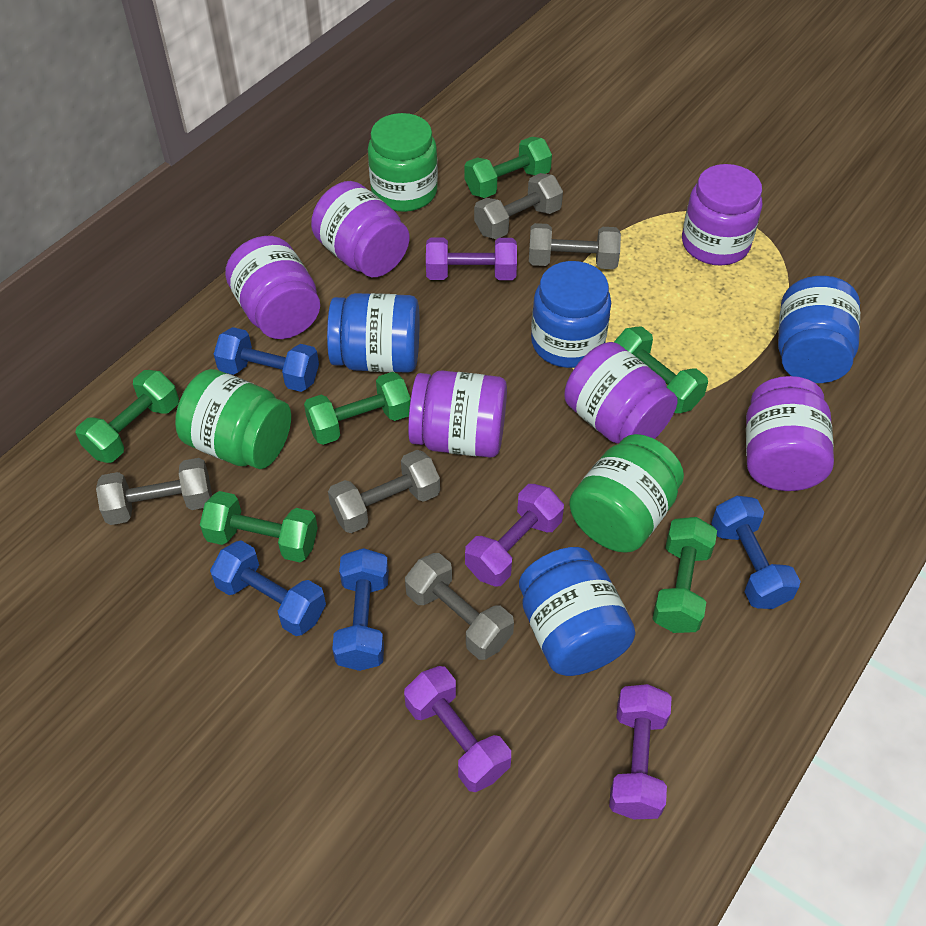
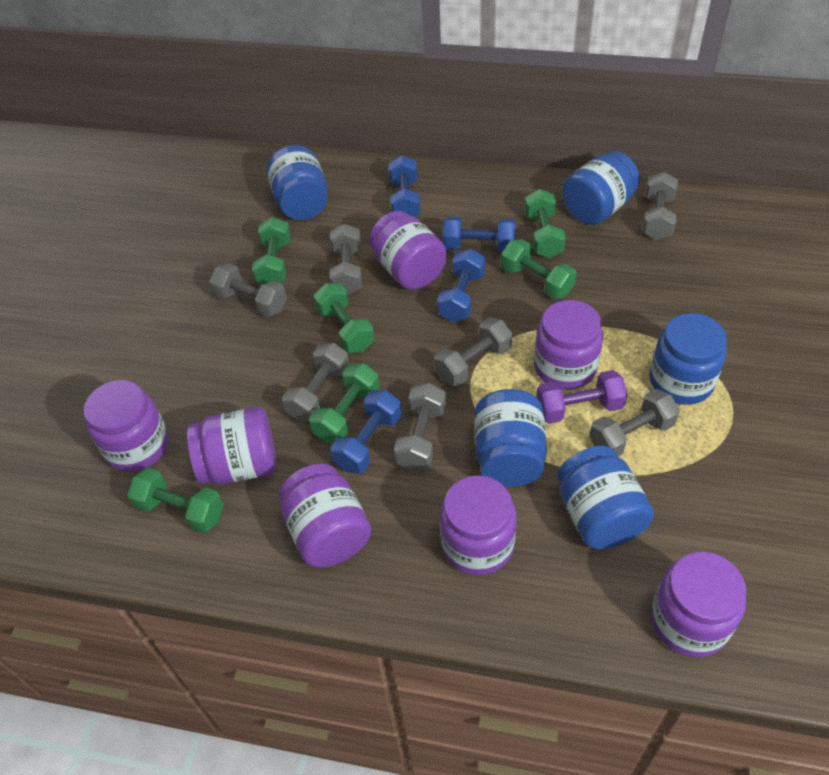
blue jar: 4 -> 5
green jar: 3 -> 0
grey dumbbell: 5 -> 7
purple dumbbell: 4 -> 1
purple jar: 6 -> 7

